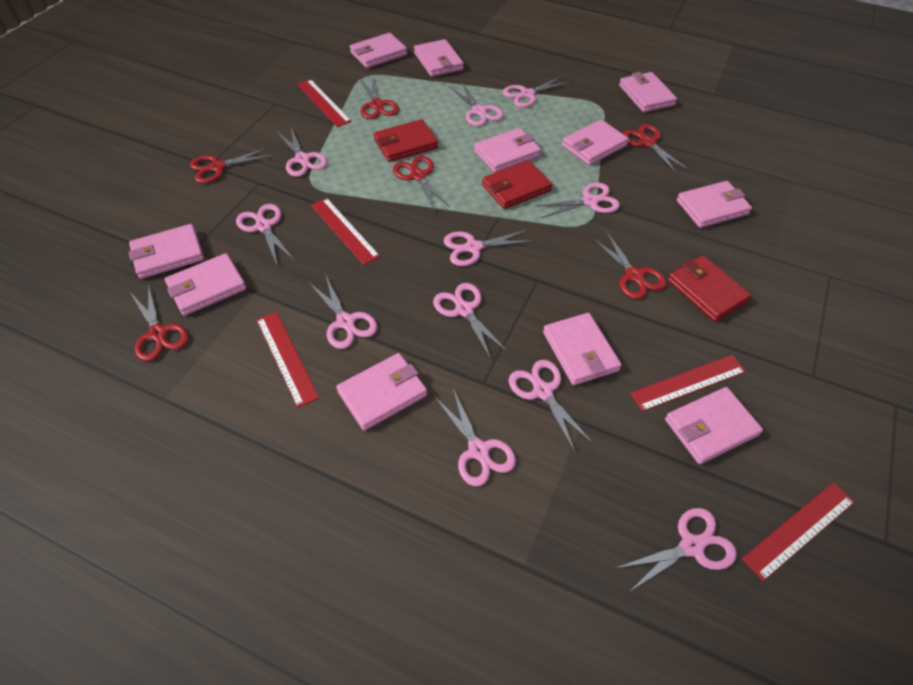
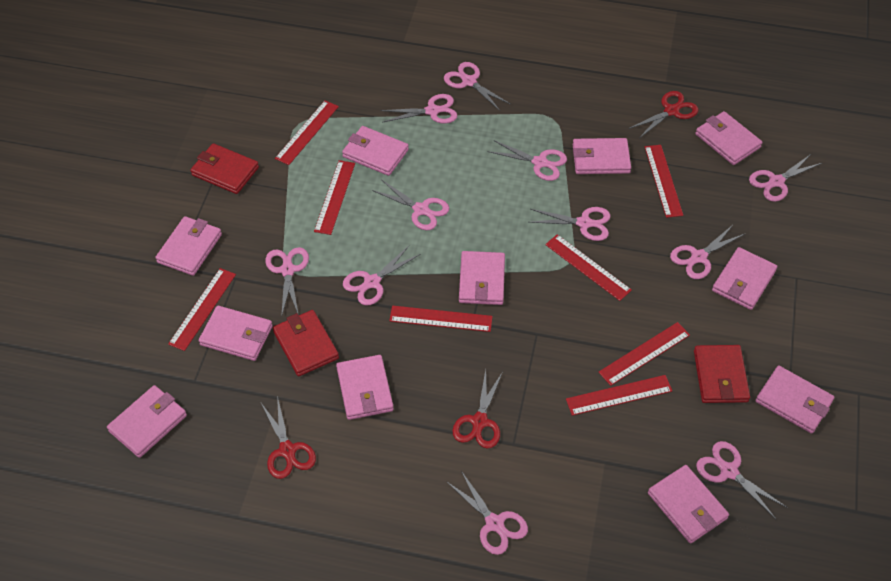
red ruler: 5 -> 8
red scissors: 6 -> 3

